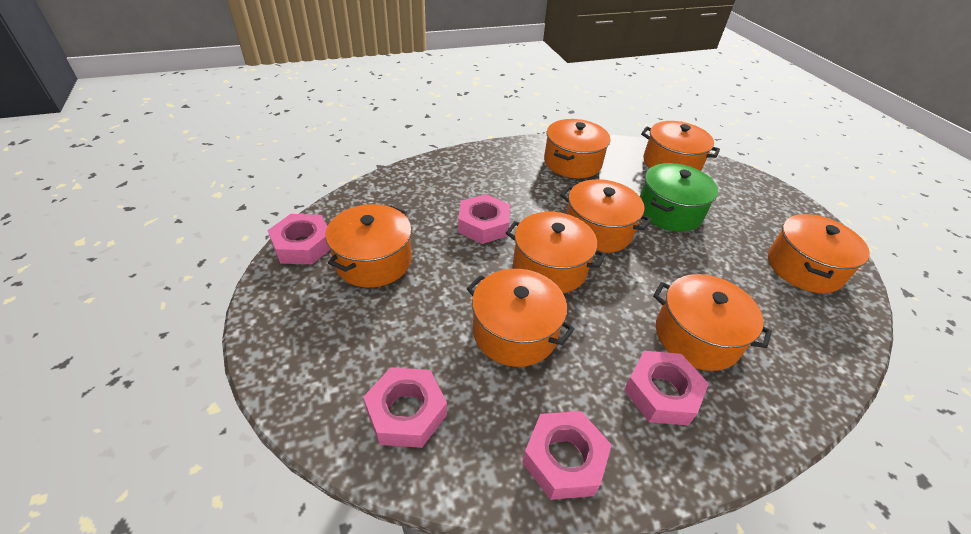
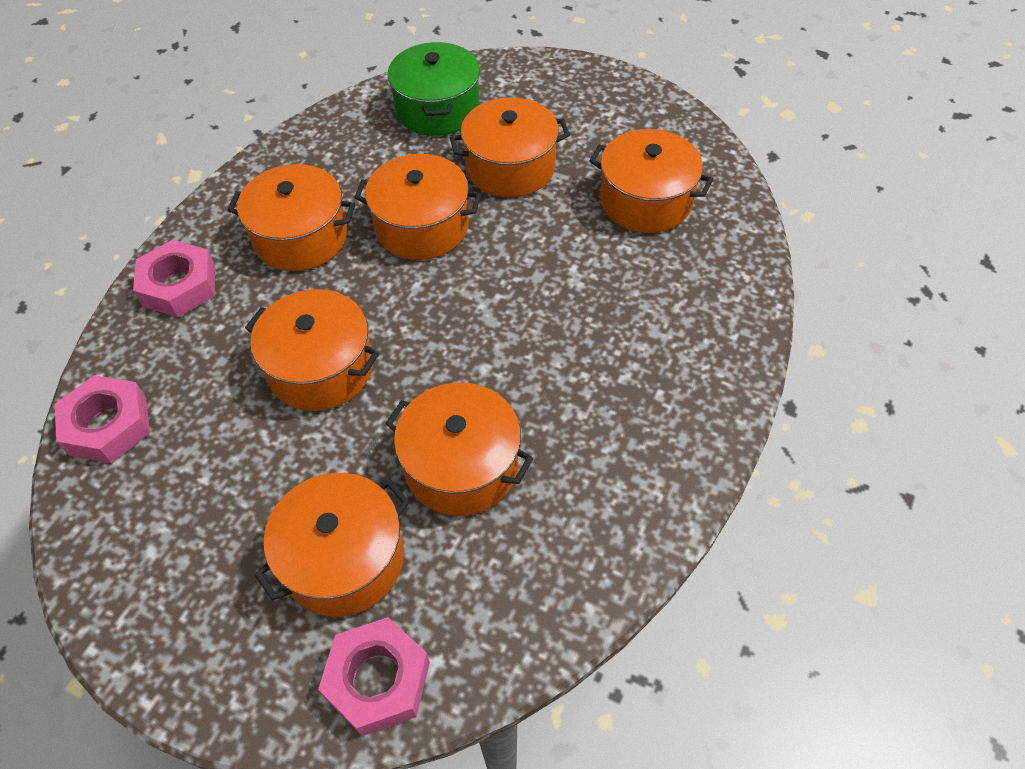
orange pot: 8 -> 7
pink nut: 5 -> 3

